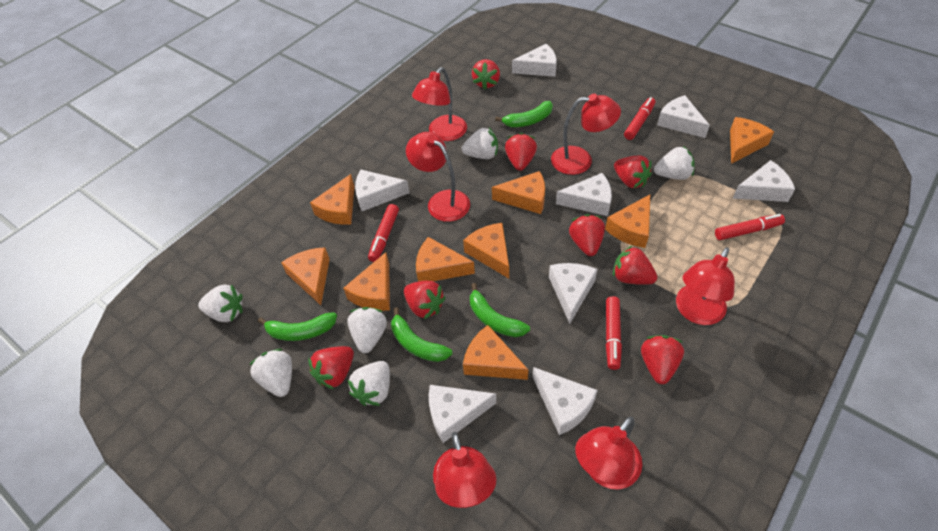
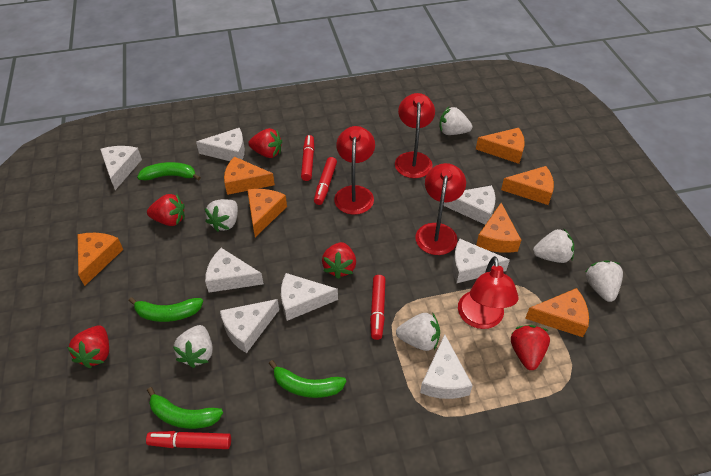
orange cheese: 9 -> 7
red lamp: 6 -> 4
red strawberry: 8 -> 5

